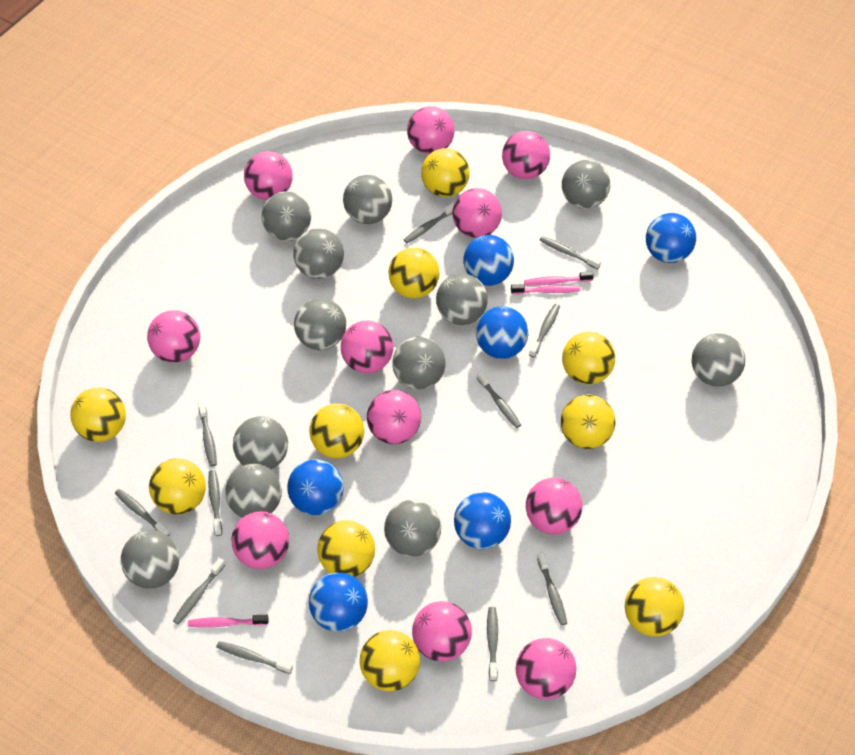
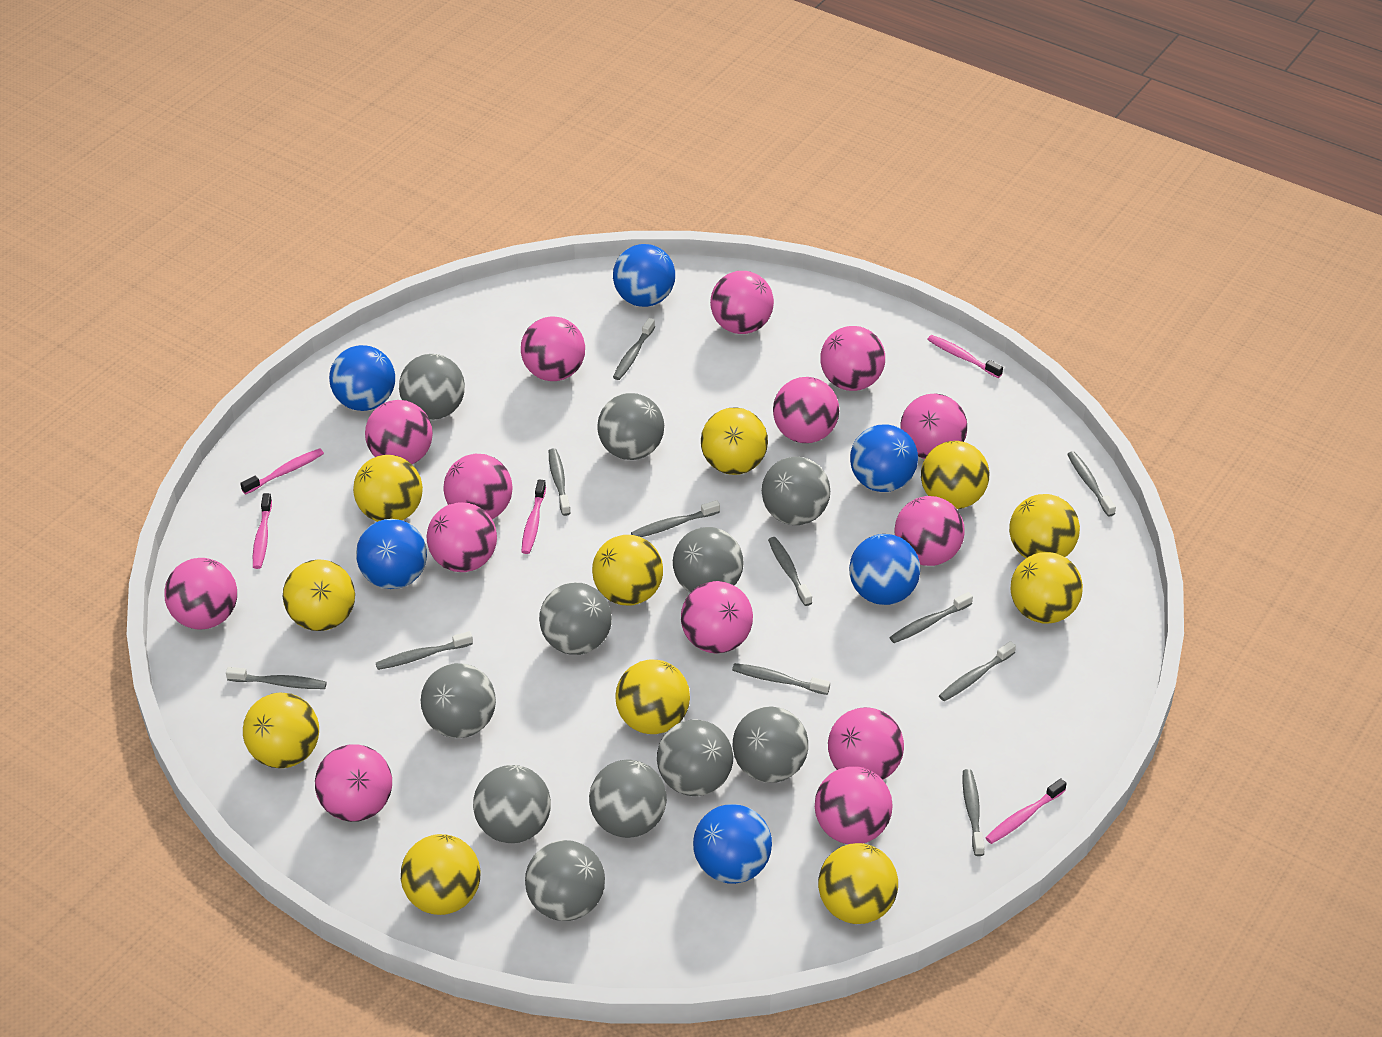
grey ball: 12 -> 11
pink ball: 11 -> 14
pink toothbrush: 3 -> 5
yellow ball: 10 -> 11

